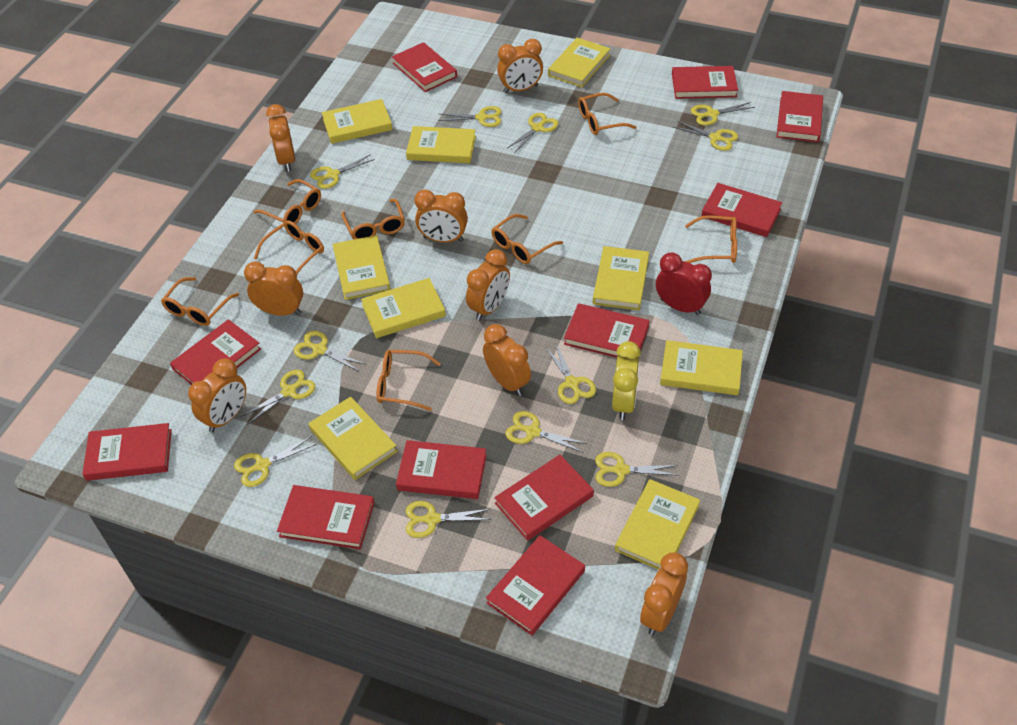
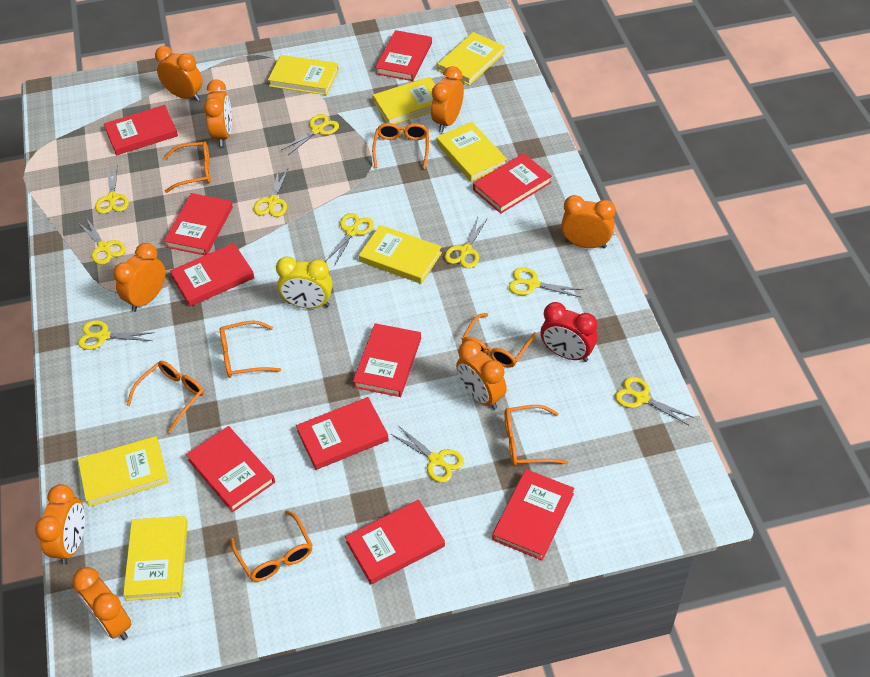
orange glasses: 8 -> 7
red book: 11 -> 10
yellow book: 9 -> 7
yellow scissors: 12 -> 10

